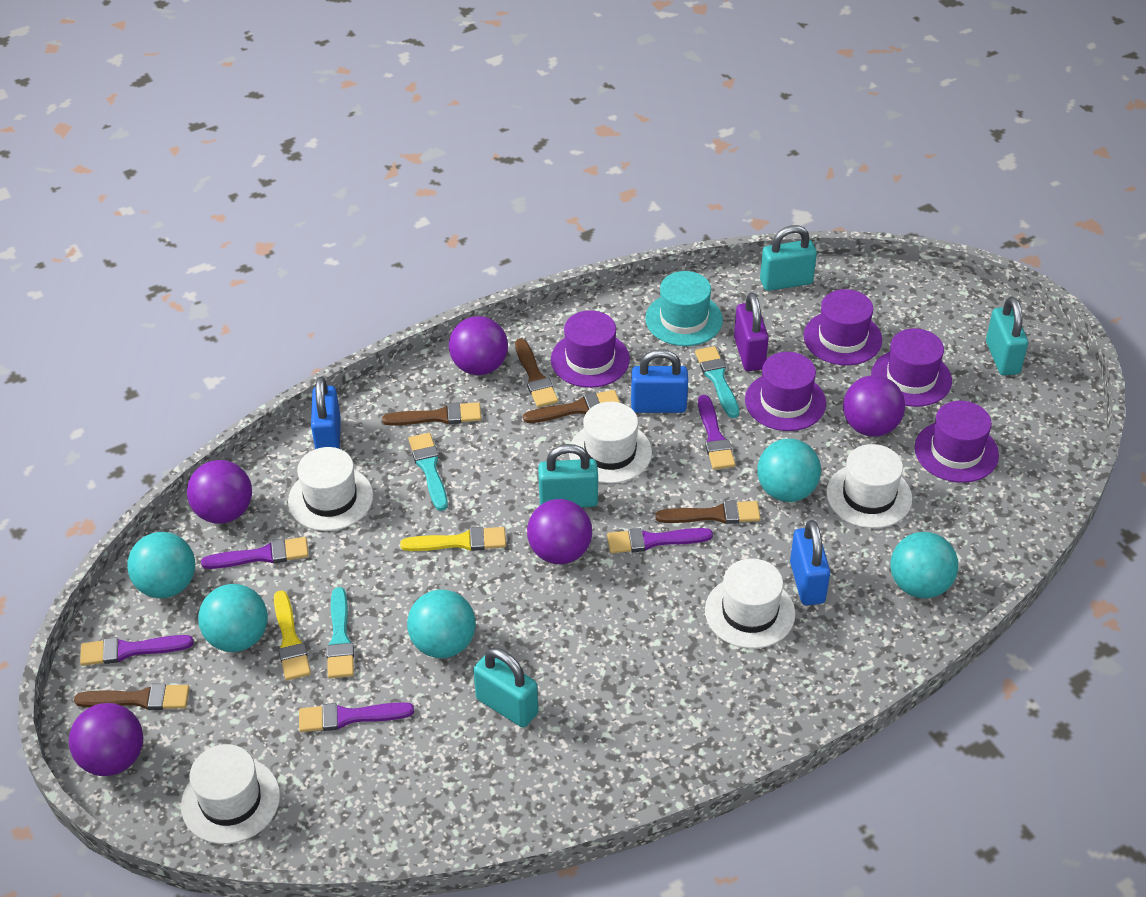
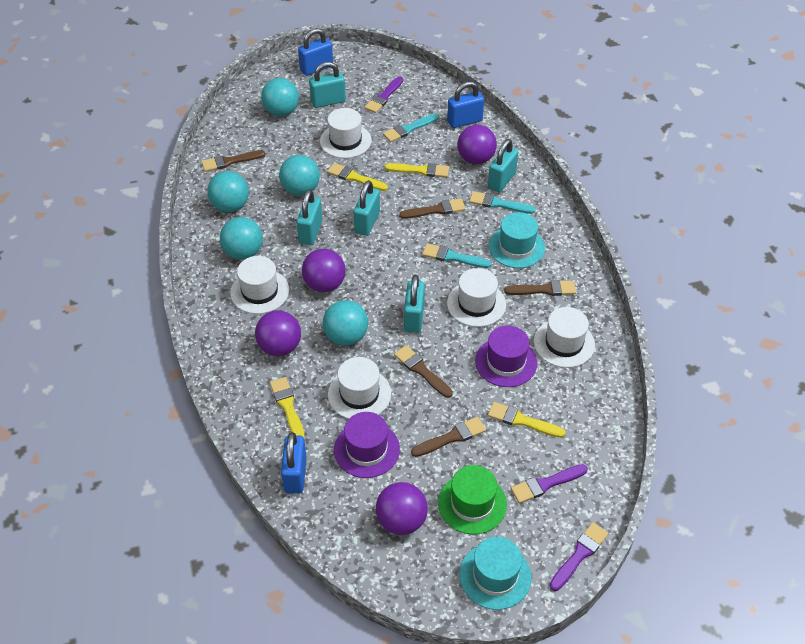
green hat: 0 -> 1
purple ball: 5 -> 4
purple brush: 5 -> 3
purple hat: 5 -> 2
purple padlock: 1 -> 0
turquoise hat: 1 -> 2
turquoise padlock: 4 -> 5
yellow brush: 2 -> 4

